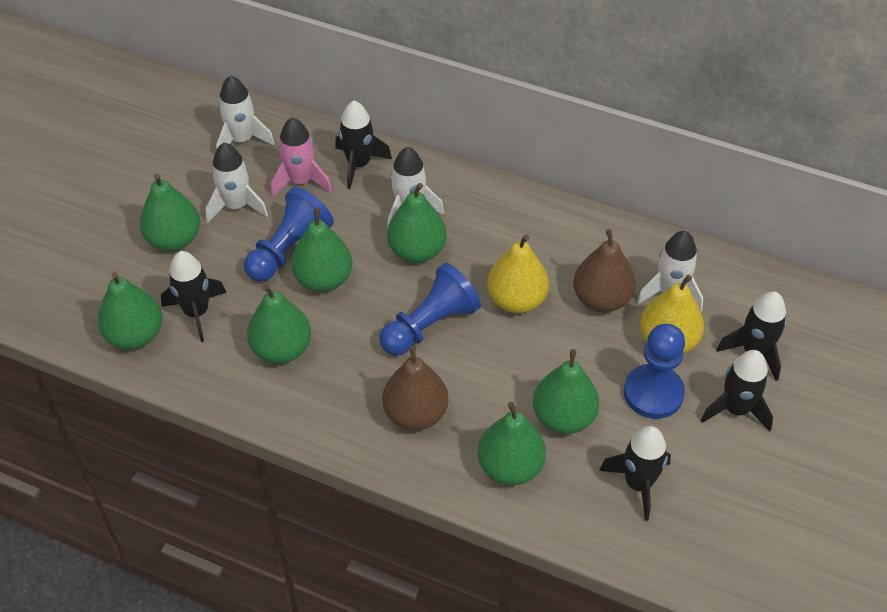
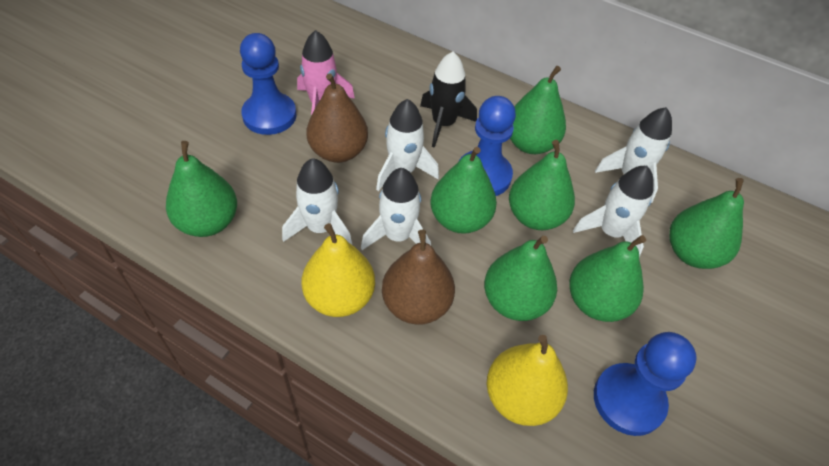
black rocket: 5 -> 1
white rocket: 4 -> 5

